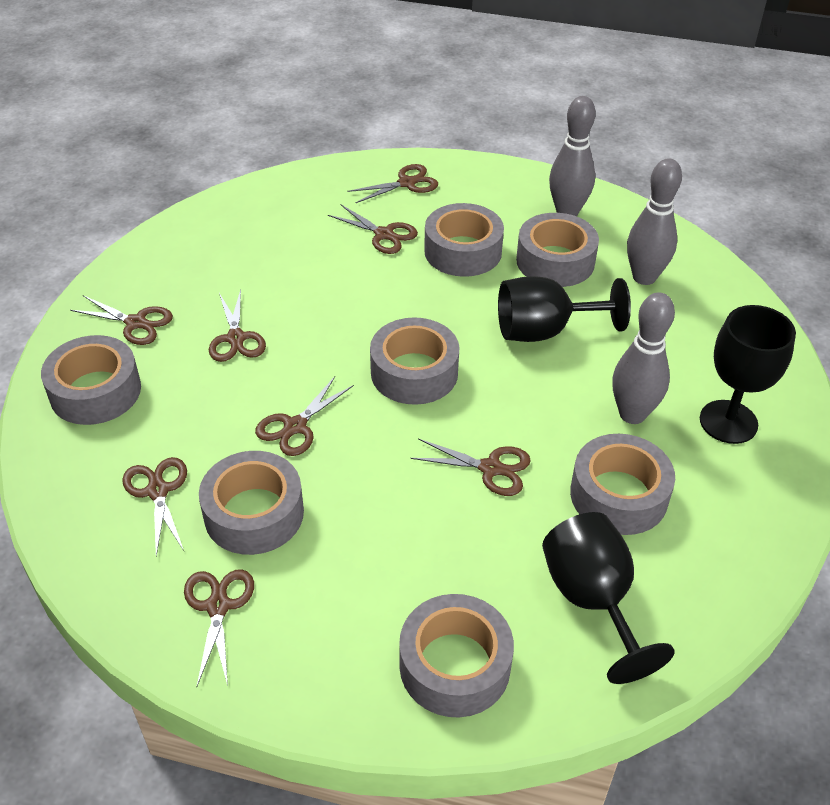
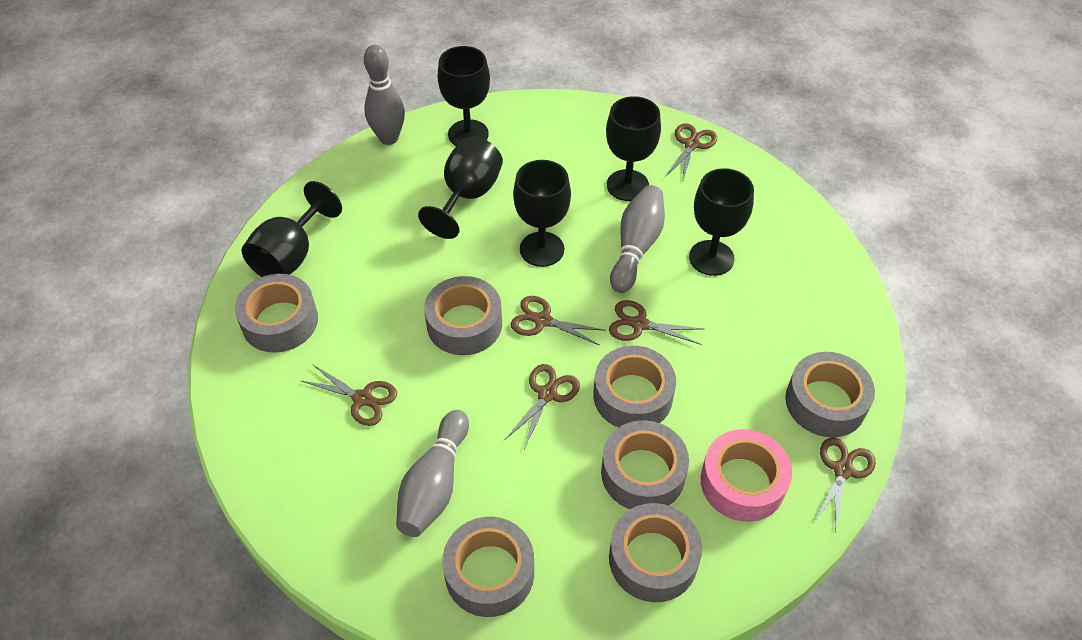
black goblet: 3 -> 6
brown scissors: 8 -> 6
pink tape: 0 -> 1

